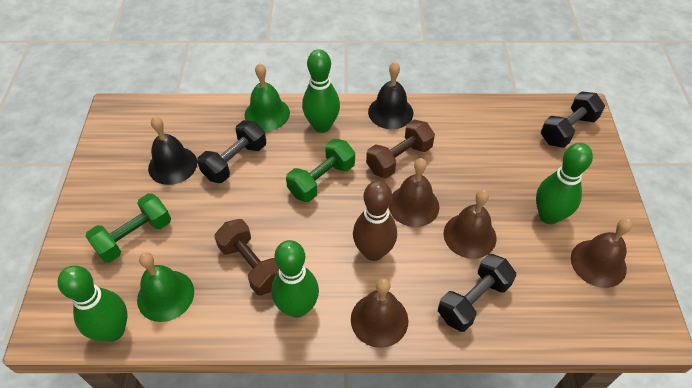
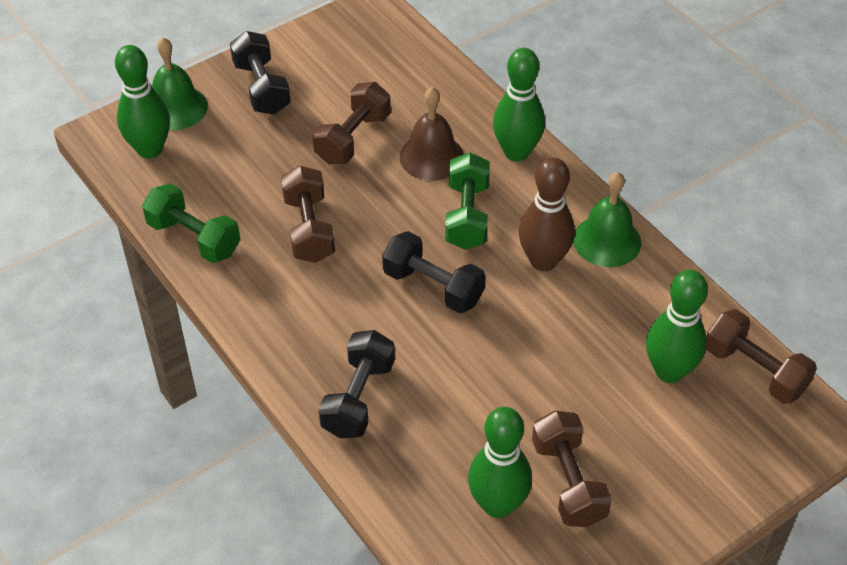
black bell: 2 -> 0
brown bell: 4 -> 1
brown dumbbell: 2 -> 4

